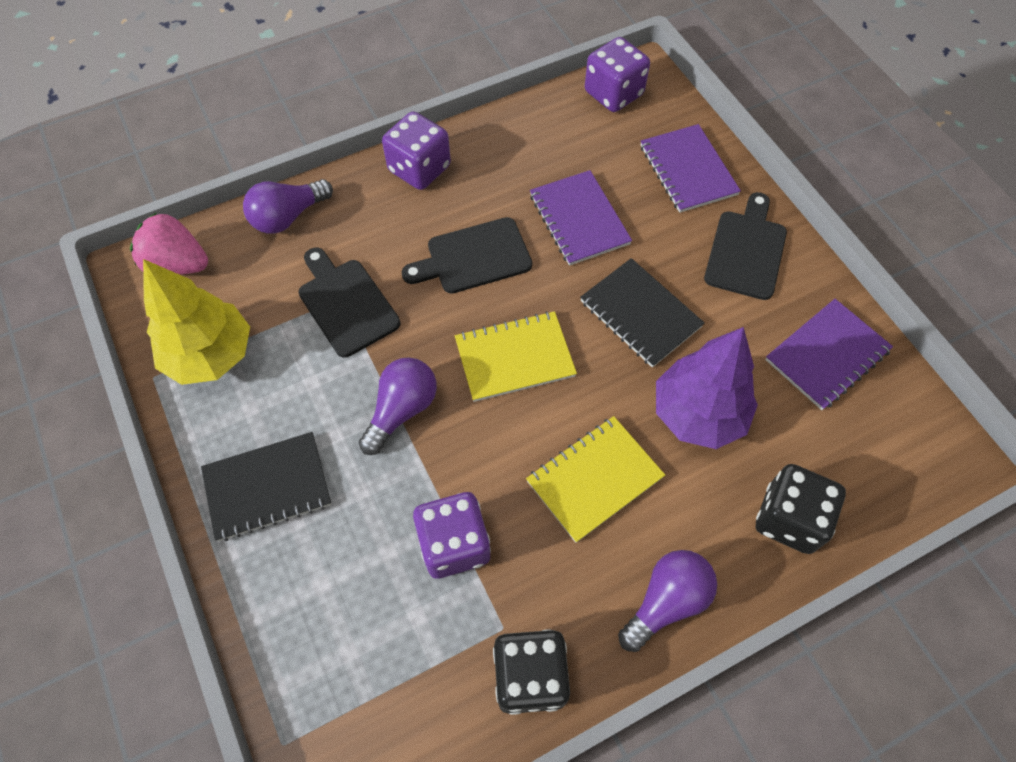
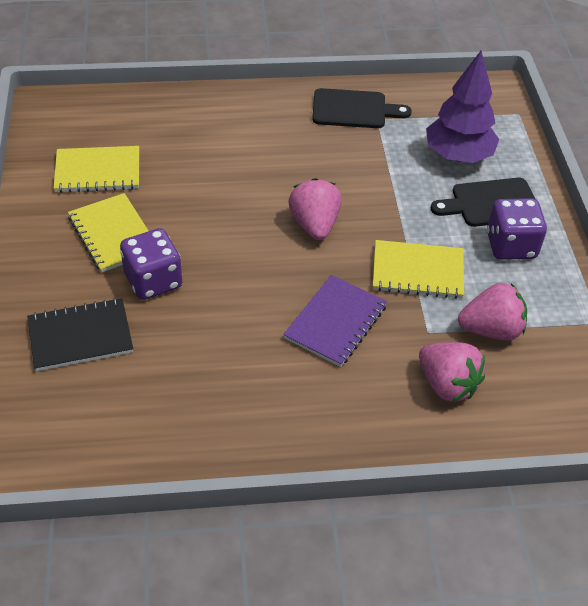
black cutting board: 3 -> 2
black dice: 2 -> 0
black notebook: 2 -> 1
pink strawberry: 1 -> 3
purple dice: 3 -> 2
purple light bulb: 3 -> 0
purple notebook: 3 -> 1
yellow notebook: 2 -> 3
yellow tree: 1 -> 0

